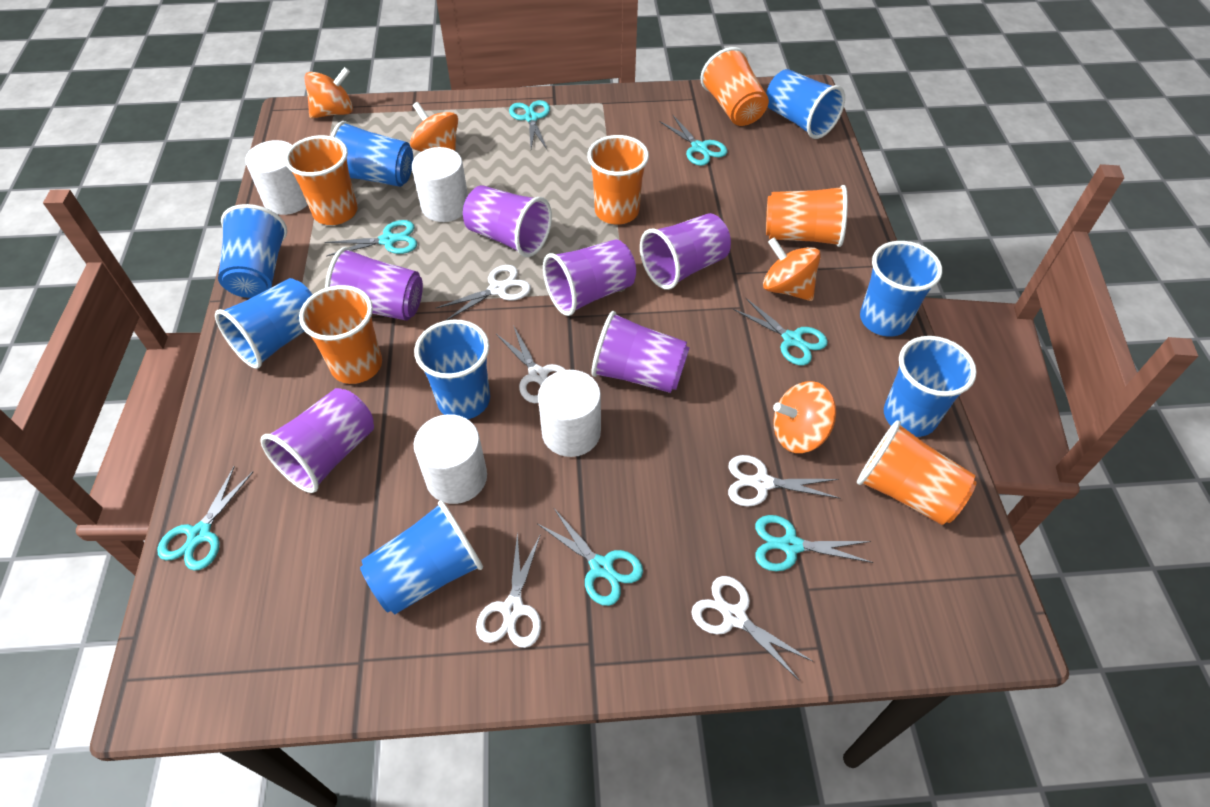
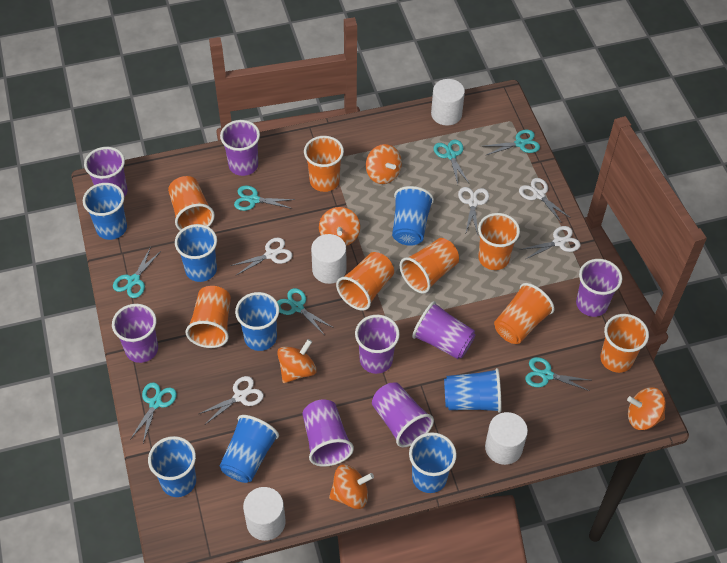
orange cup: 6 -> 8
orange spinning top: 4 -> 5
purple cup: 6 -> 8

